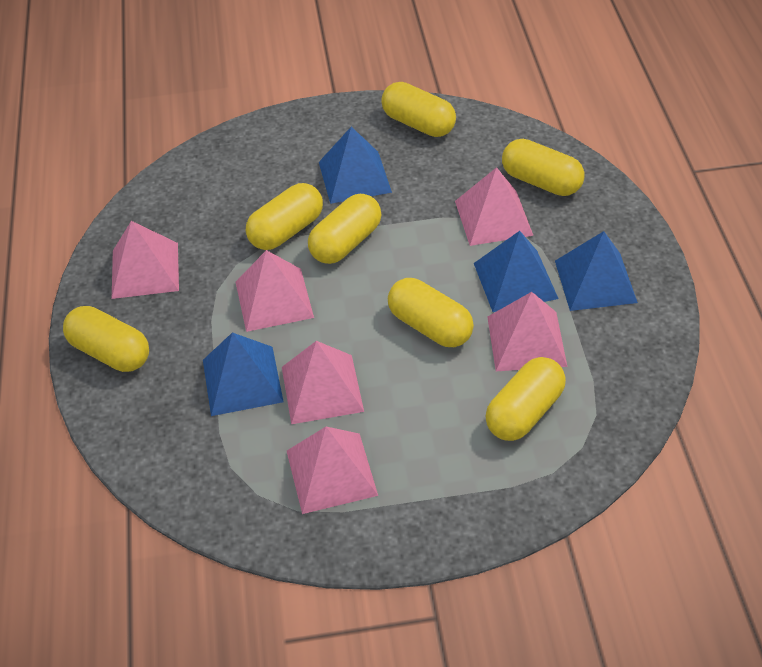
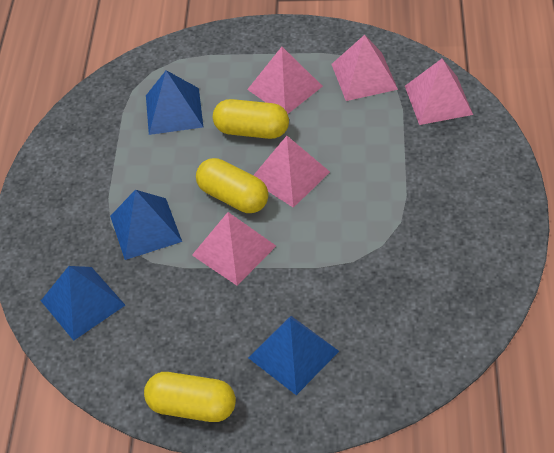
pink pyramid: 6 -> 5
yellow capsule: 7 -> 3

